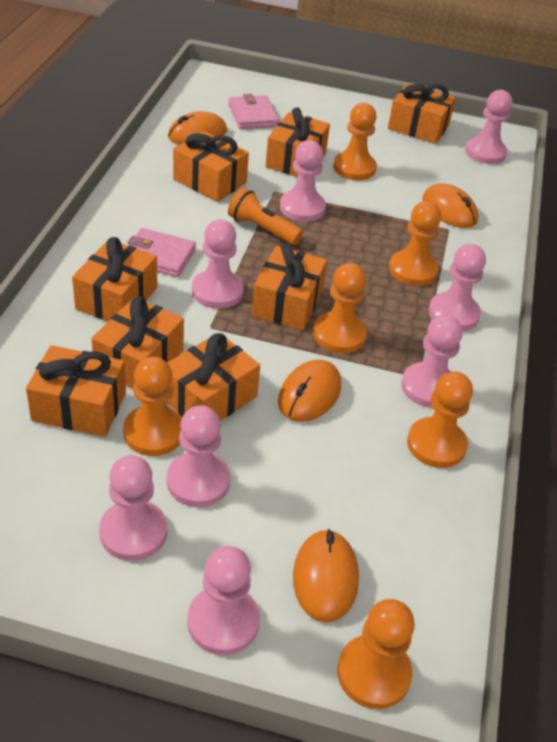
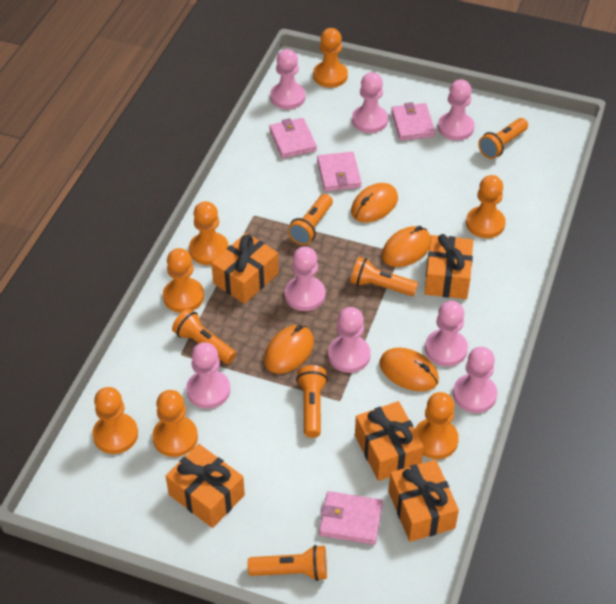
orange flashlight: 1 -> 6
orange gift: 8 -> 5
orange pawn: 6 -> 7
pink wallet: 2 -> 4

